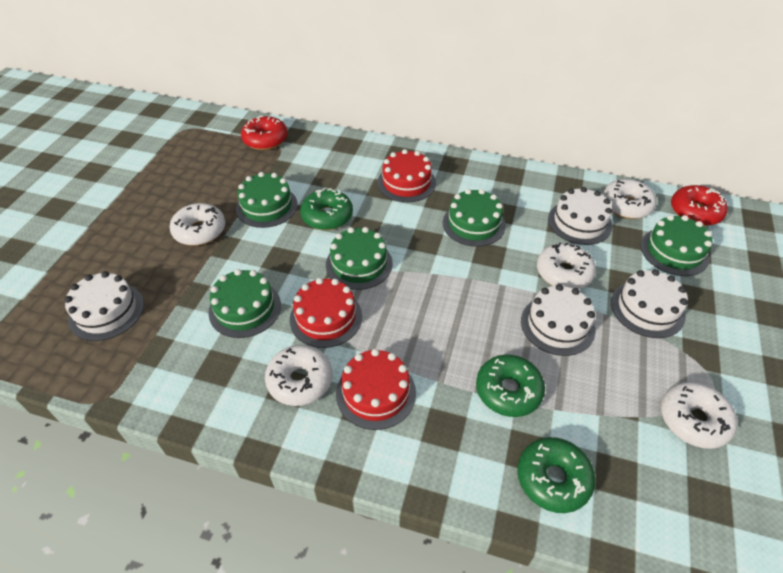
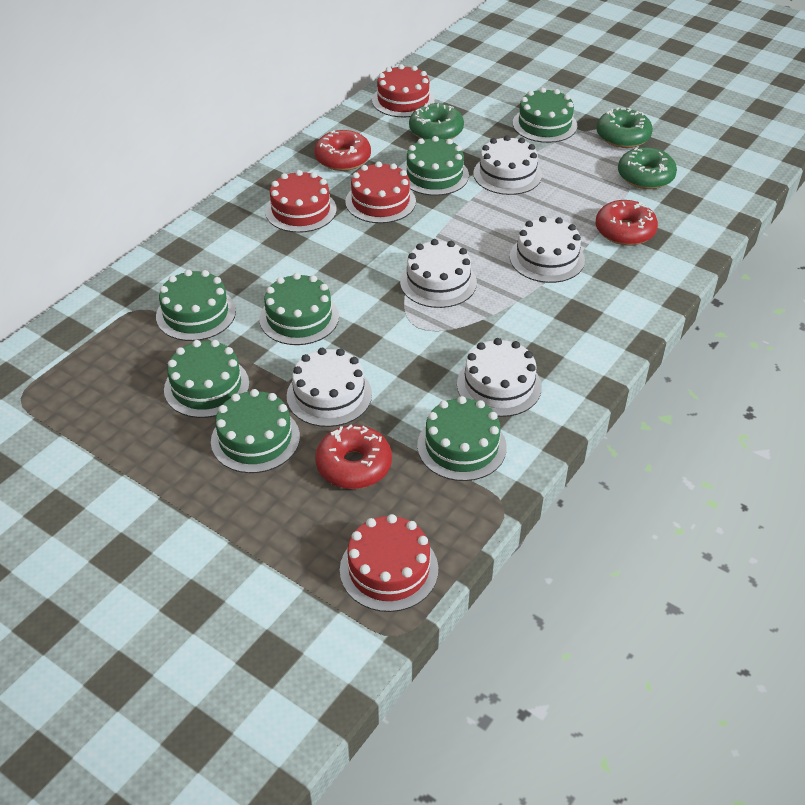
green cake: 5 -> 7
red cake: 3 -> 4
red donut: 2 -> 3
white cake: 4 -> 5
white donut: 5 -> 0

